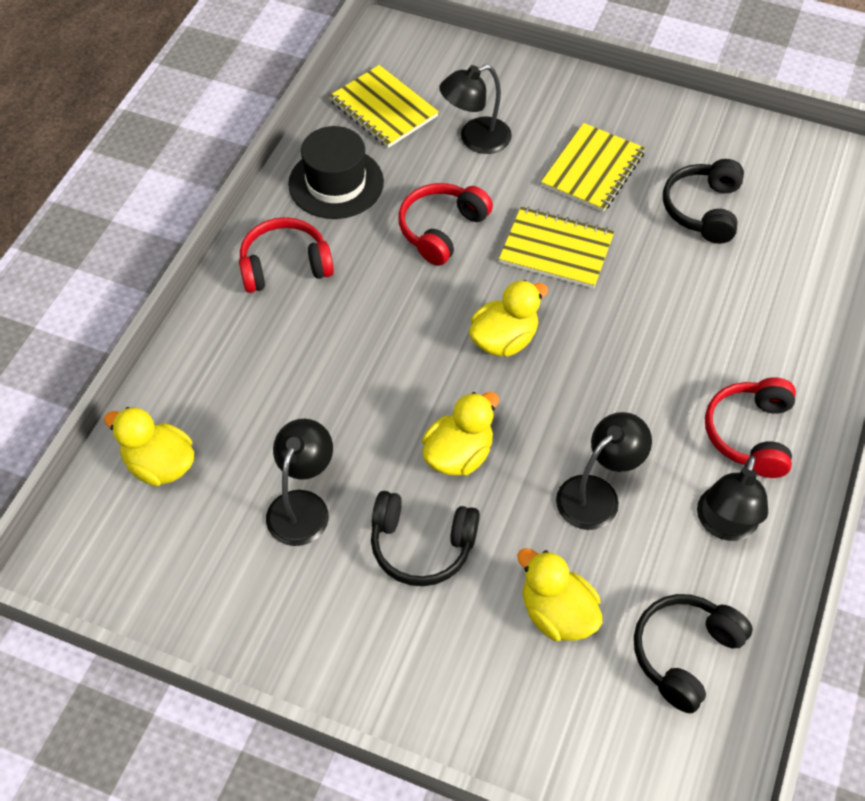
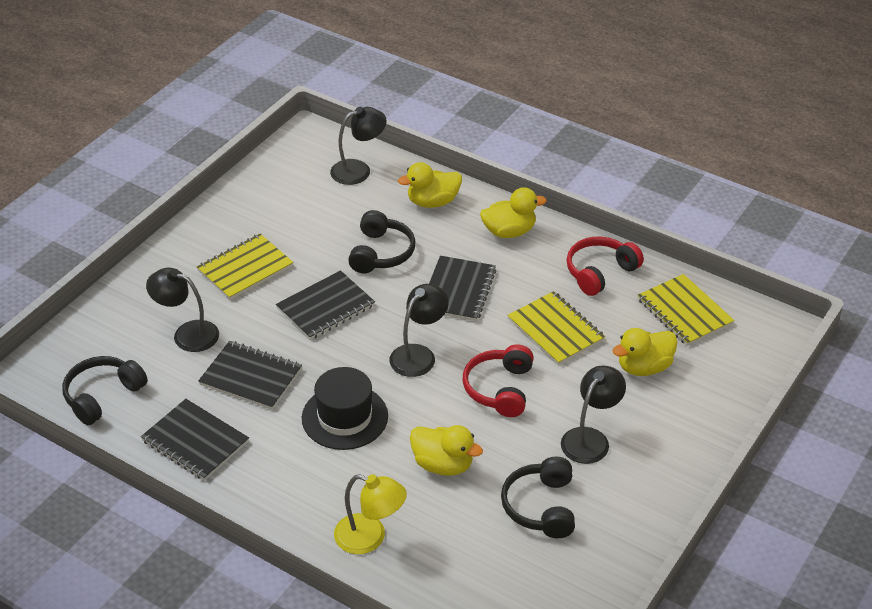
black notebook: 0 -> 4
red headphones: 3 -> 2
yellow lamp: 0 -> 1

